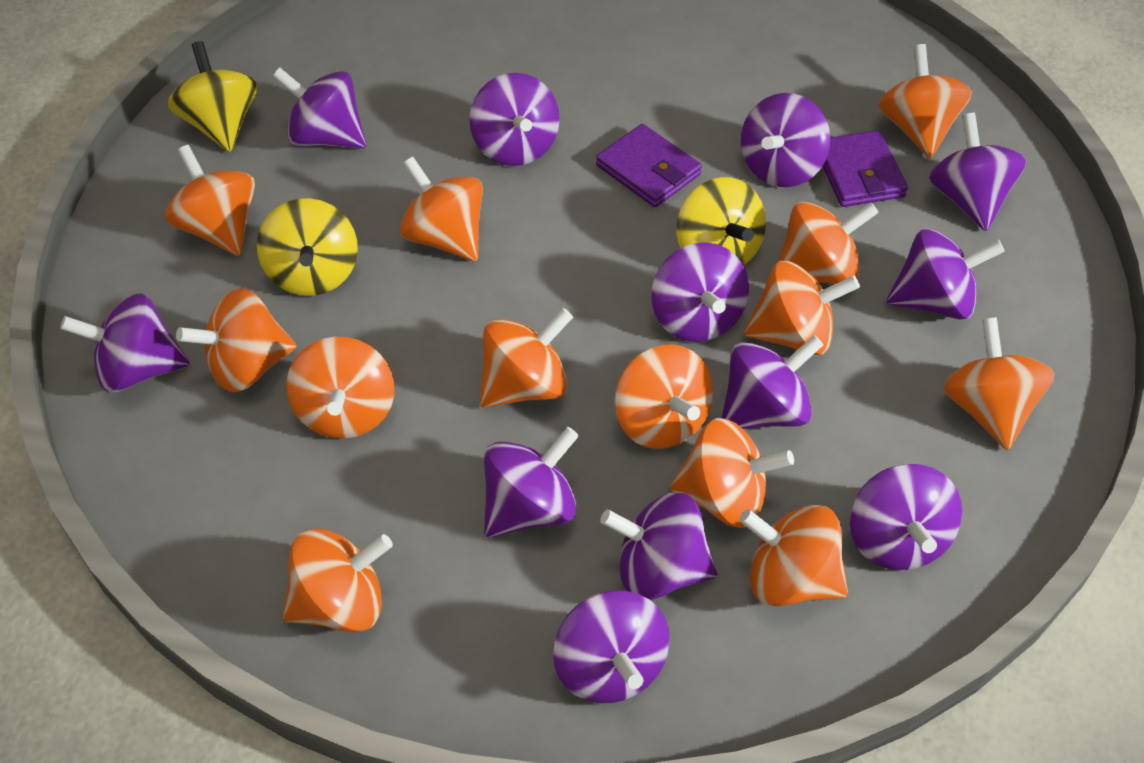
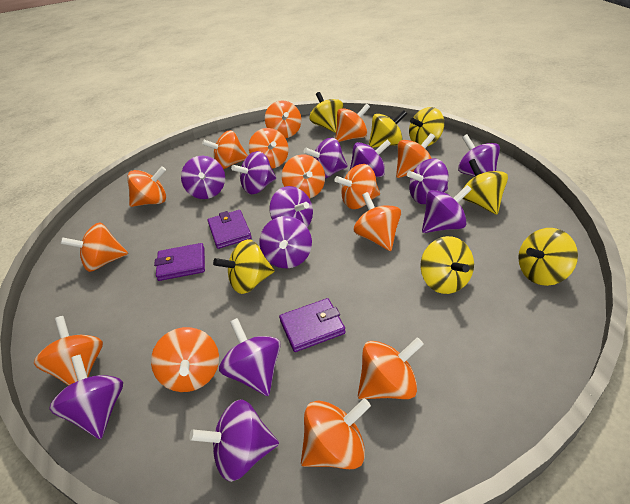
orange spinning top: 13 -> 14
purple wallet: 2 -> 3
yellow spinning top: 3 -> 7

